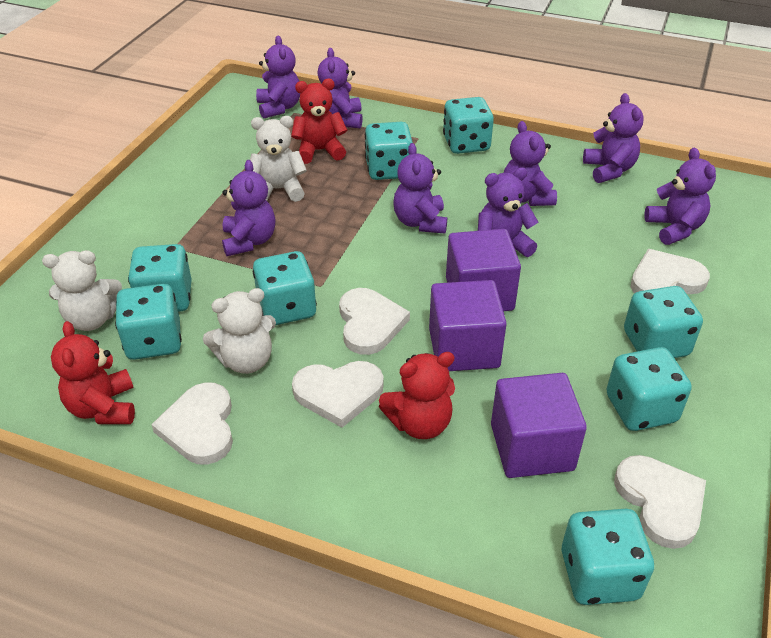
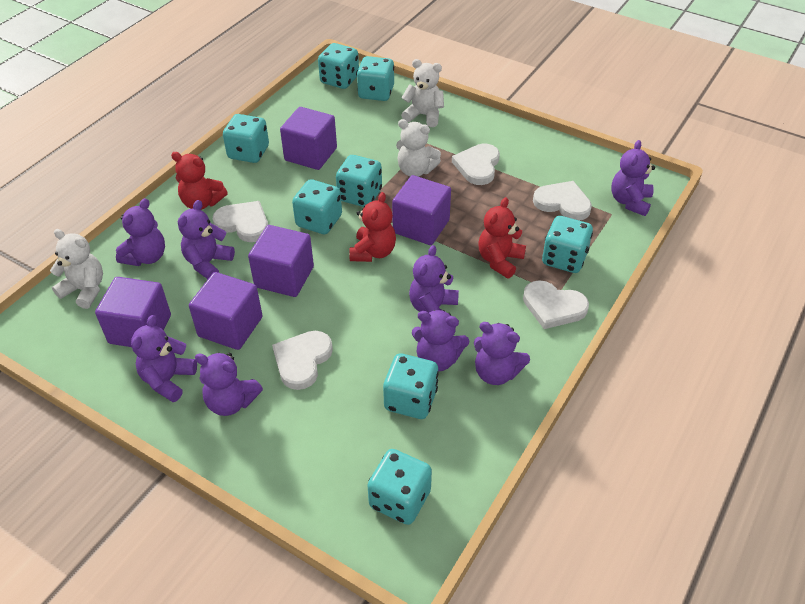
purple cube: 3 -> 5

